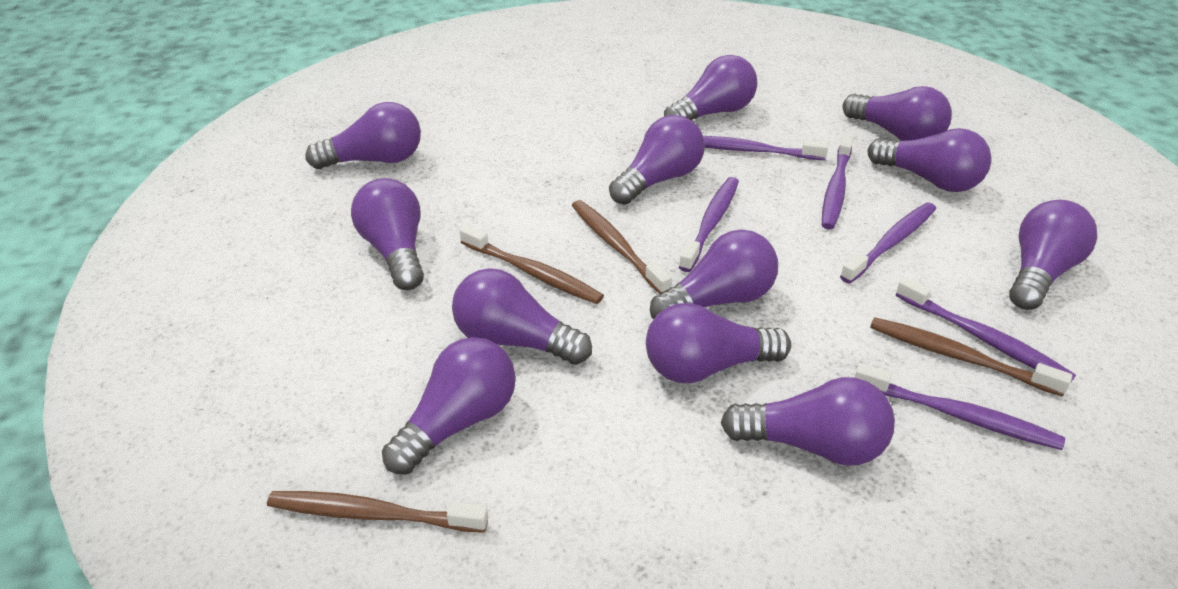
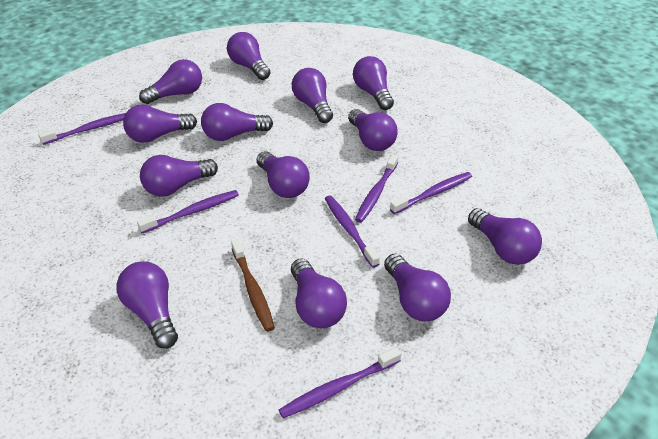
brown toothbrush: 4 -> 1
purple light bulb: 12 -> 13

